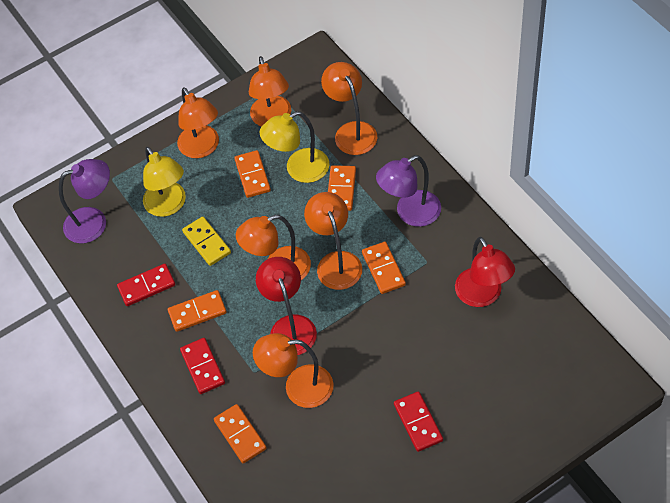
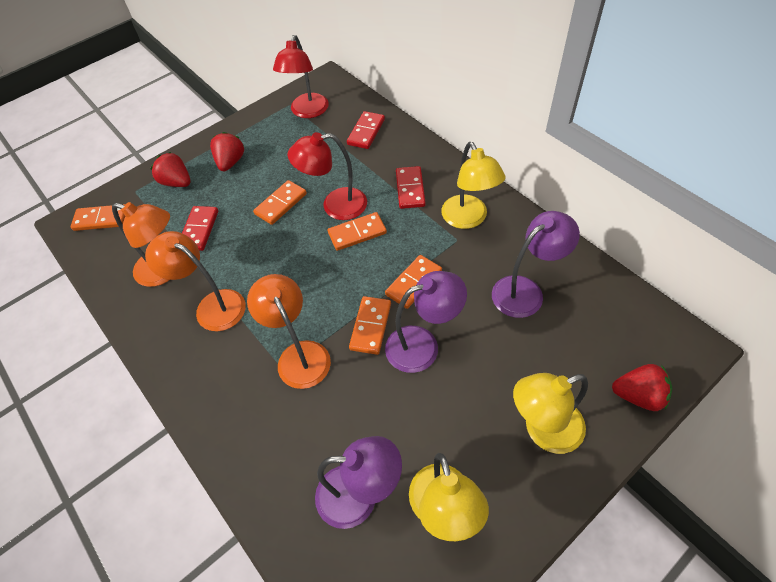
orange lamp: 6 -> 3
purple lamp: 2 -> 3
red strawberry: 0 -> 3
yellow domino: 1 -> 0
yellow lamp: 2 -> 3

